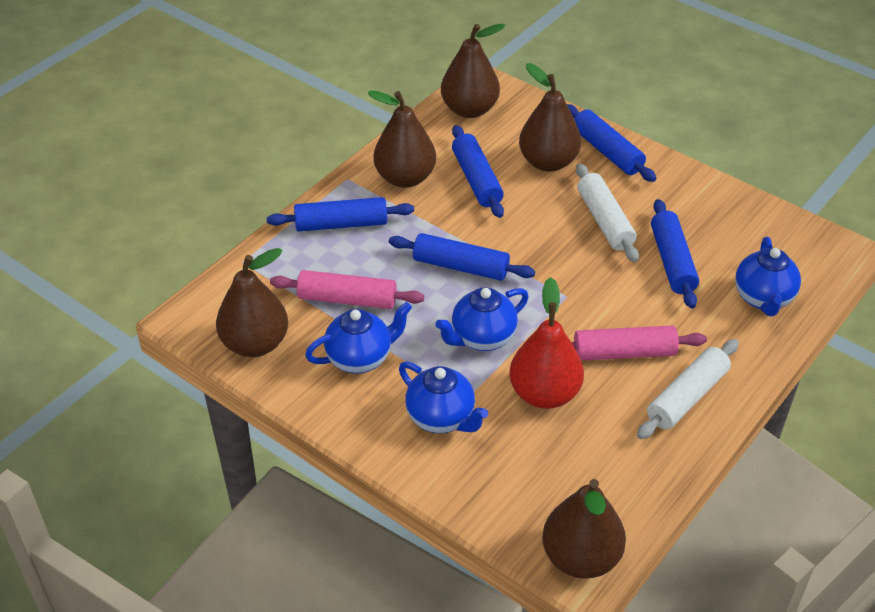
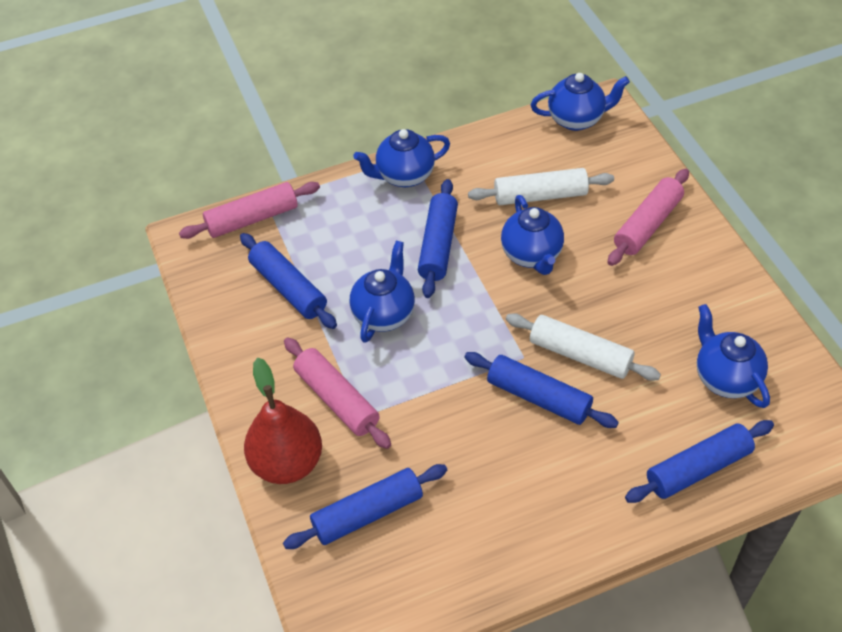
blue teapot: 4 -> 5
brown pear: 5 -> 0
pink rolling pin: 2 -> 3

